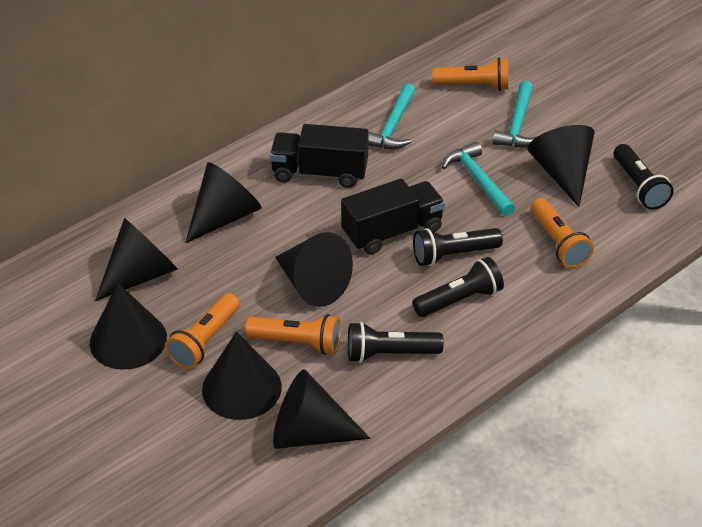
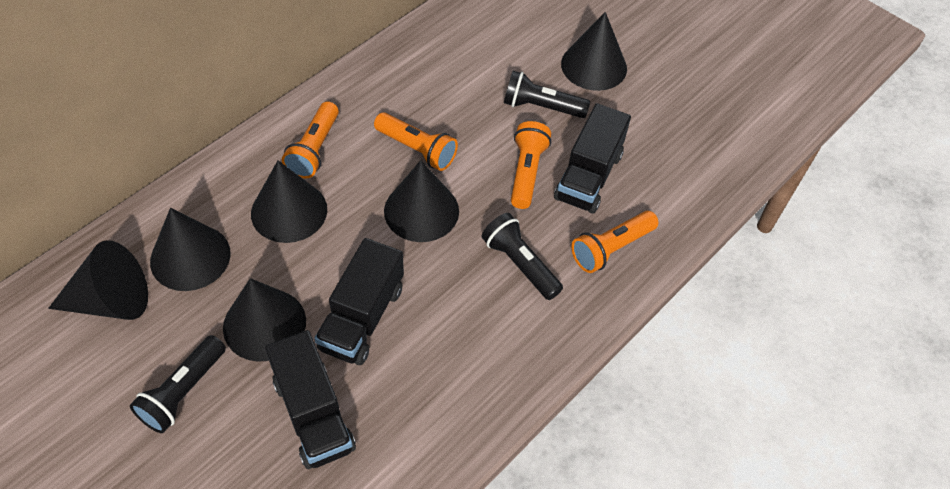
black cone: 7 -> 6
black flashlight: 4 -> 3
black truck: 2 -> 3
turquoise hammer: 3 -> 0

